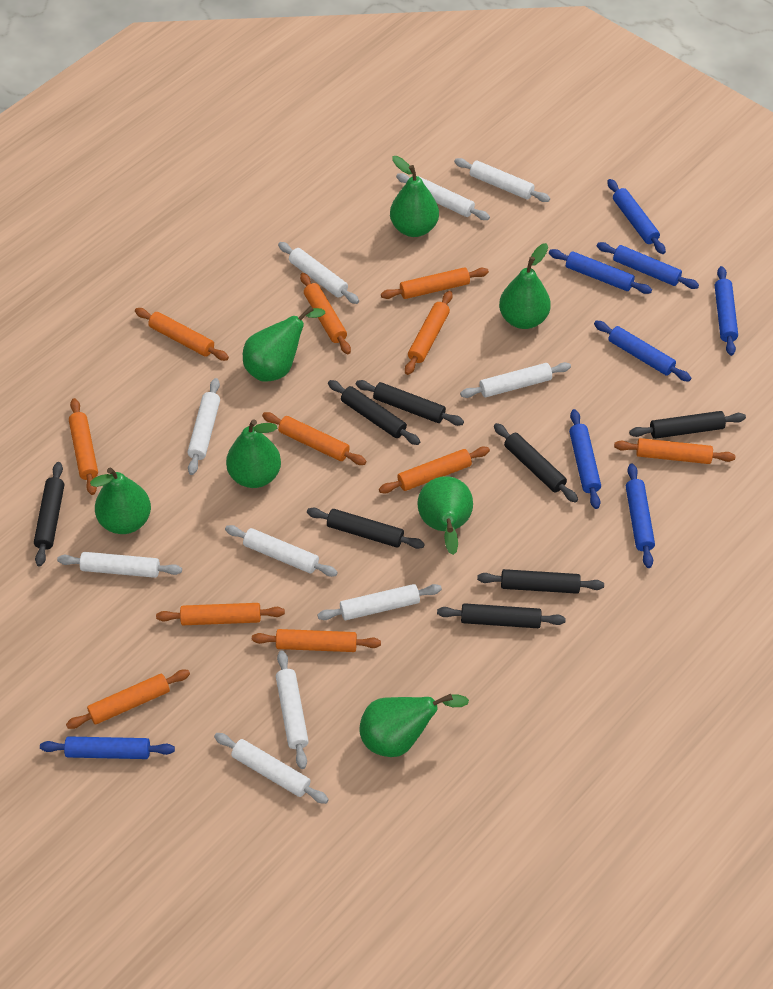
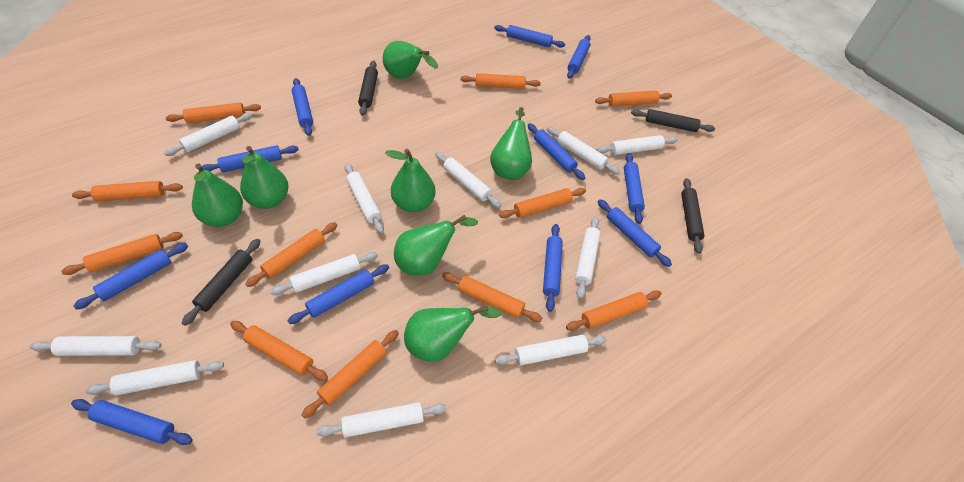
black rolling pin: 8 -> 4
blue rolling pin: 8 -> 11
white rolling pin: 10 -> 11

